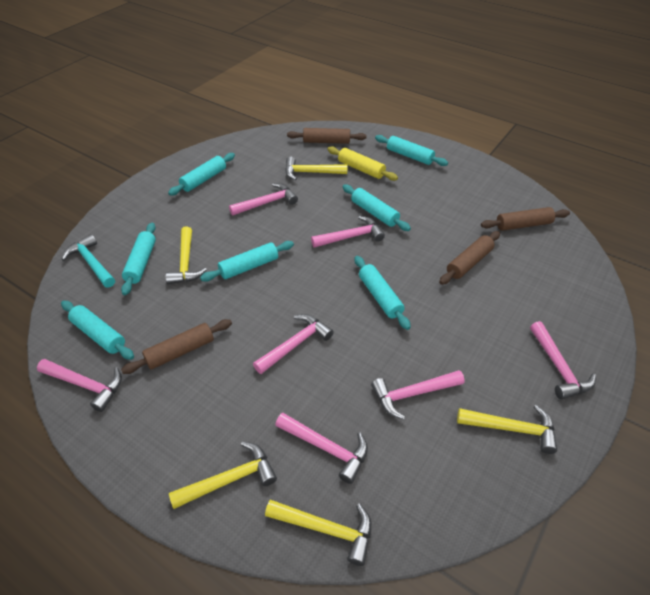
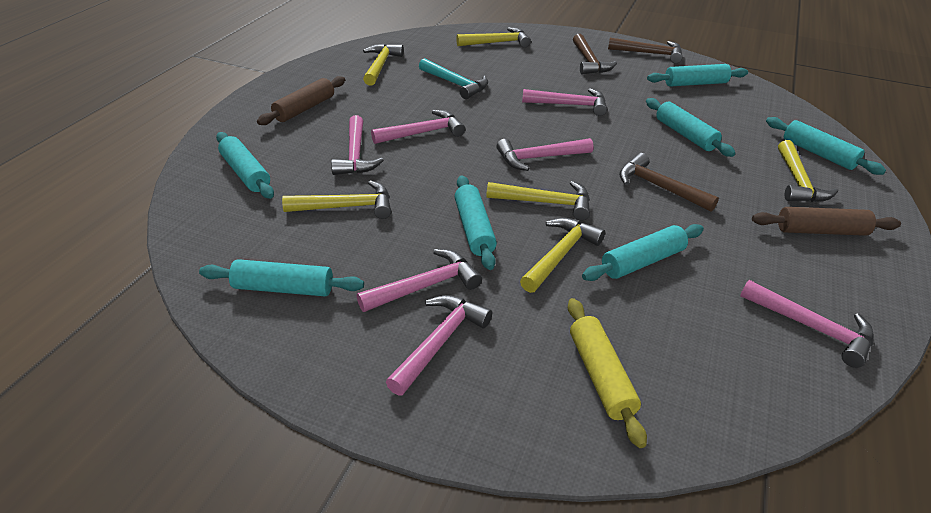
brown hammer: 0 -> 3
brown rolling pin: 4 -> 2
yellow hammer: 5 -> 6

